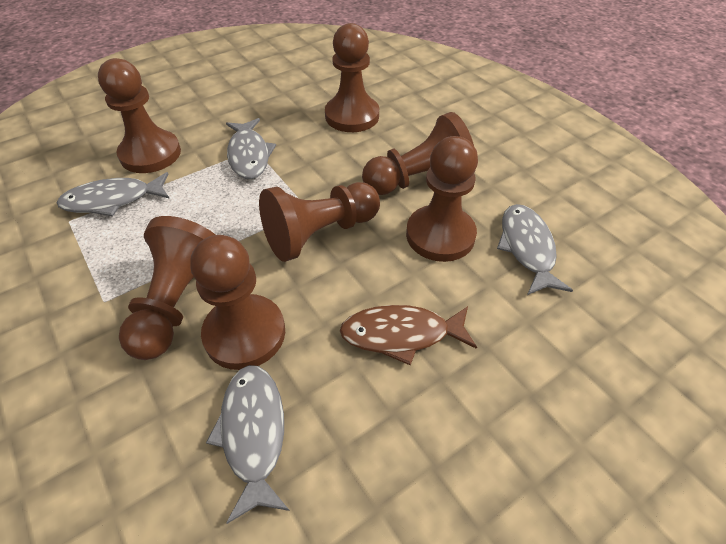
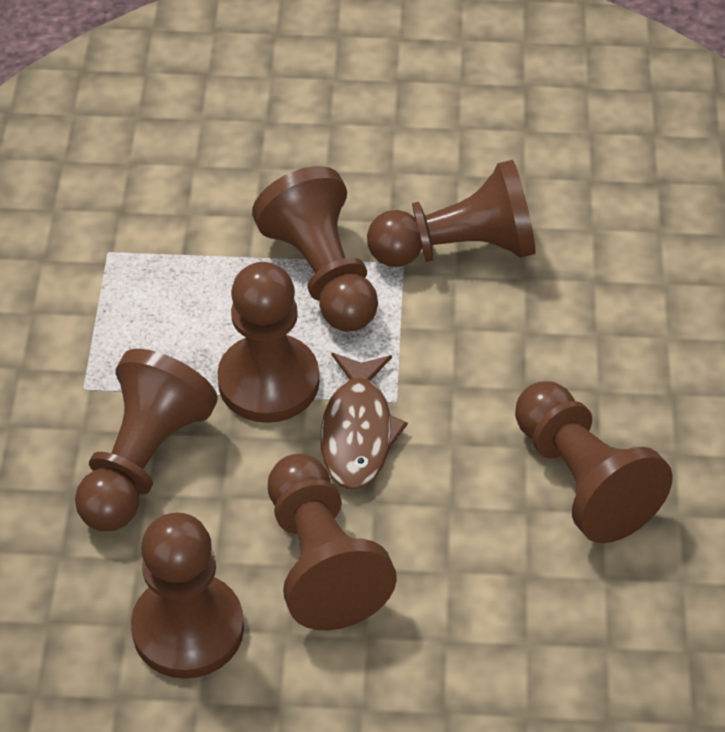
grey fish: 4 -> 0

